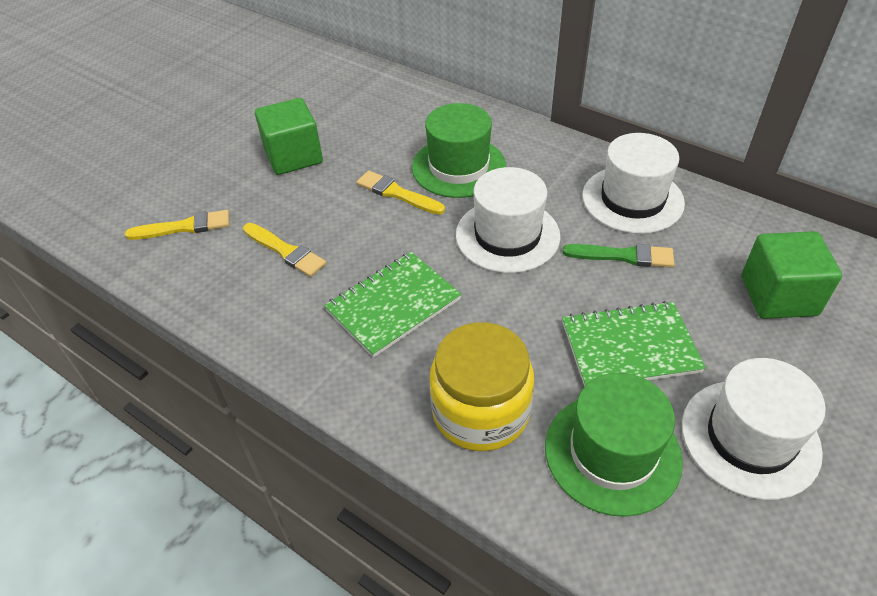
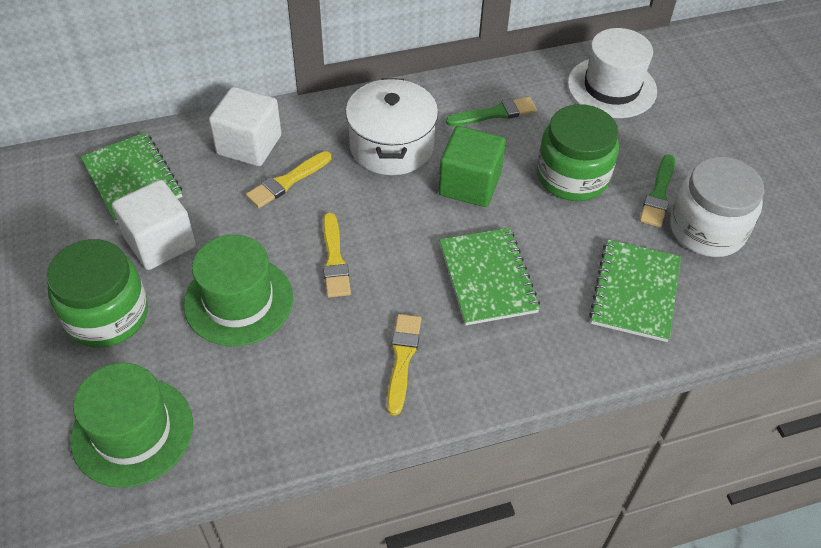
green brush: 1 -> 2
green cube: 2 -> 1
green jar: 0 -> 2
green notebook: 2 -> 3
white cube: 0 -> 2
white hat: 3 -> 1
white jar: 0 -> 1
white pot: 0 -> 1
yellow jar: 1 -> 0

